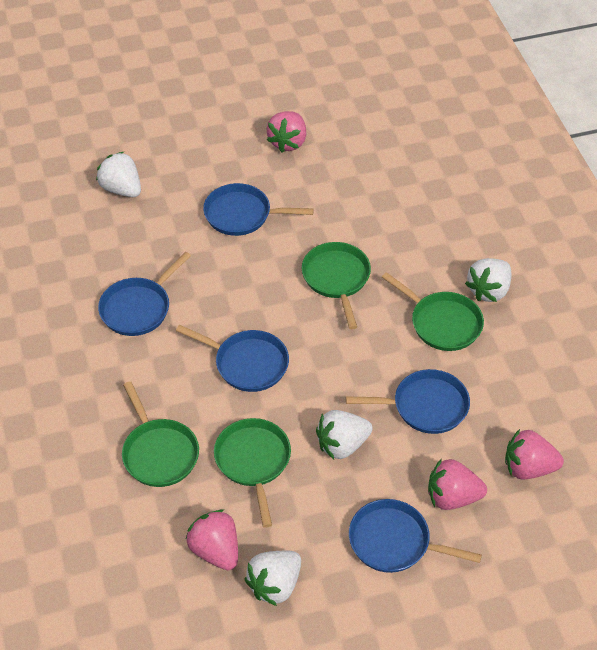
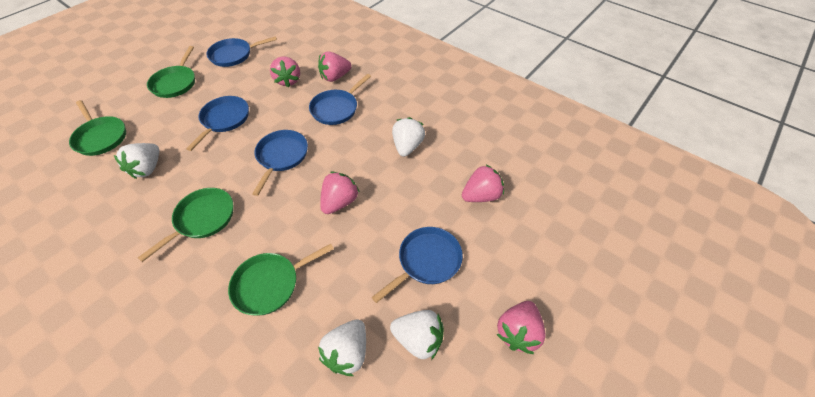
pink strawberry: 4 -> 5

